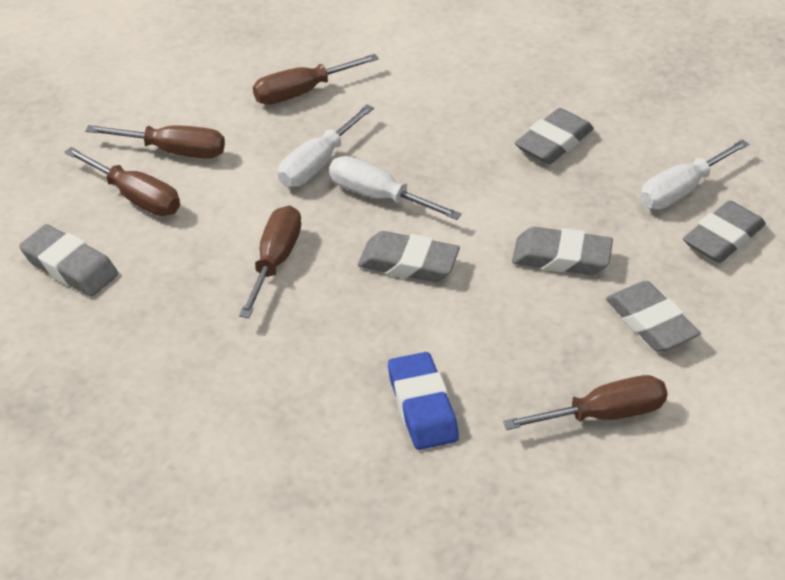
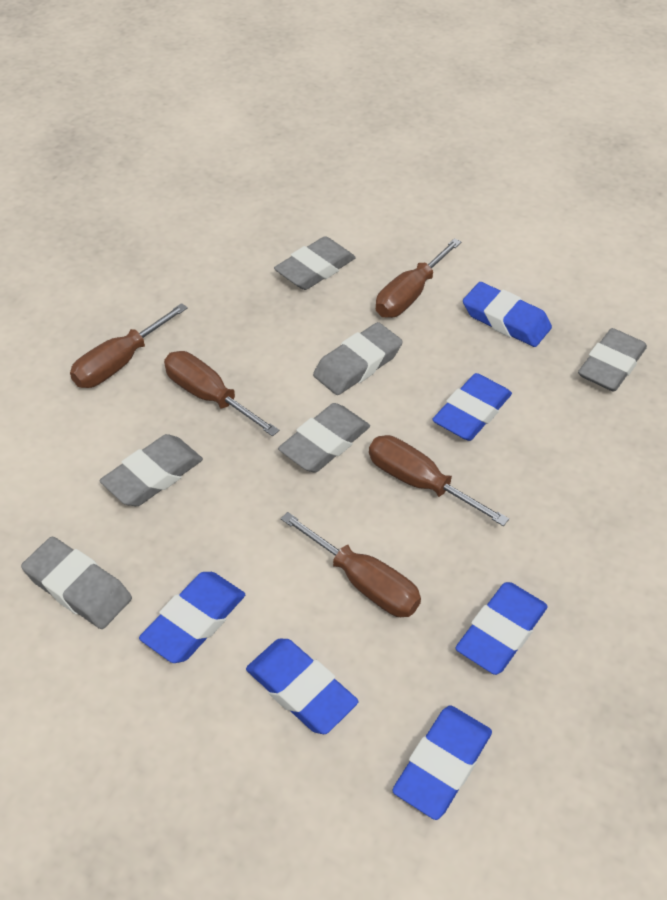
blue eraser: 1 -> 6
white screwdriver: 3 -> 0

